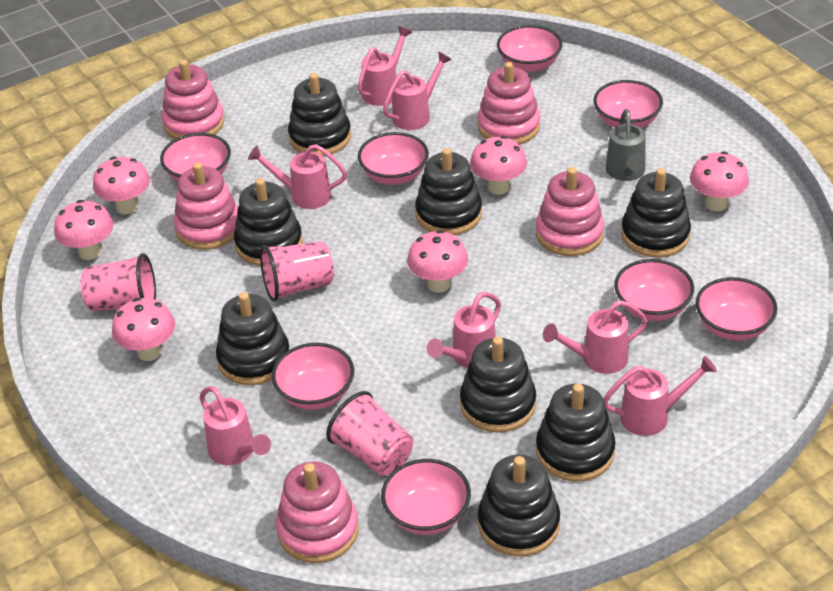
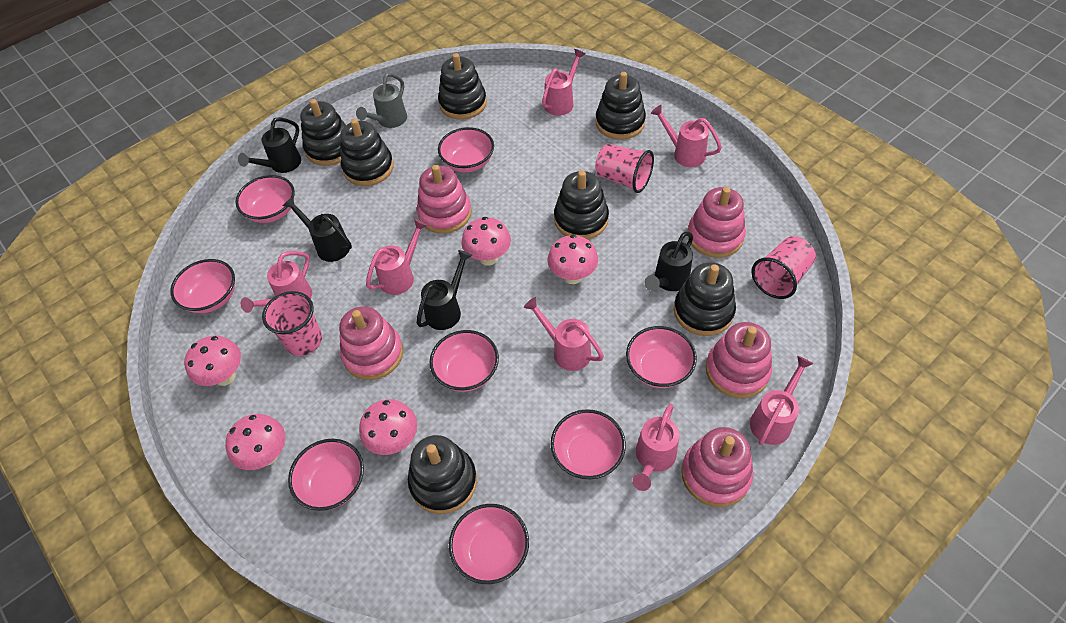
black stacking toy: 8 -> 7
black watering can: 0 -> 4
pink mushroom: 6 -> 5

